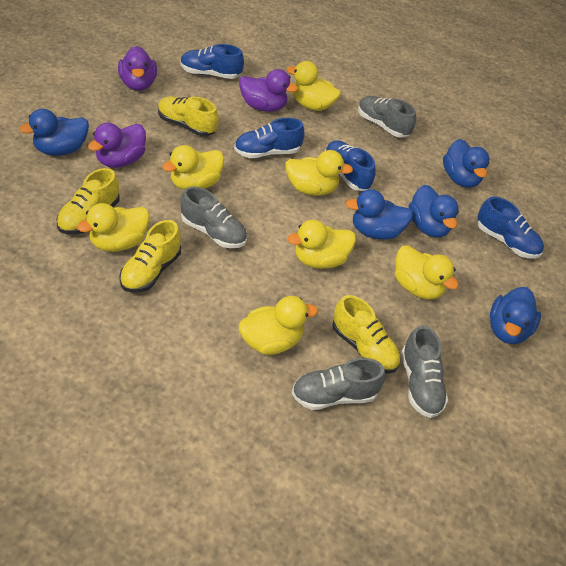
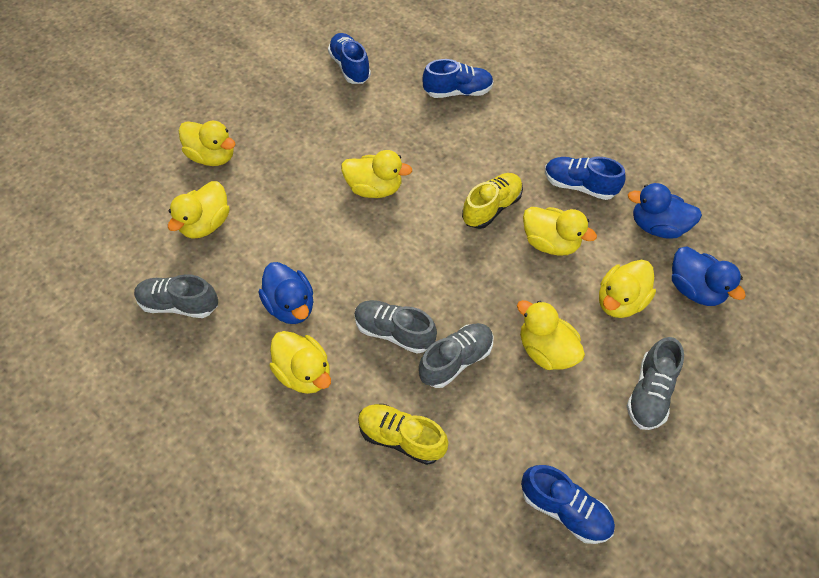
blue duck: 5 -> 3
purple duck: 3 -> 0
yellow shoe: 4 -> 2

